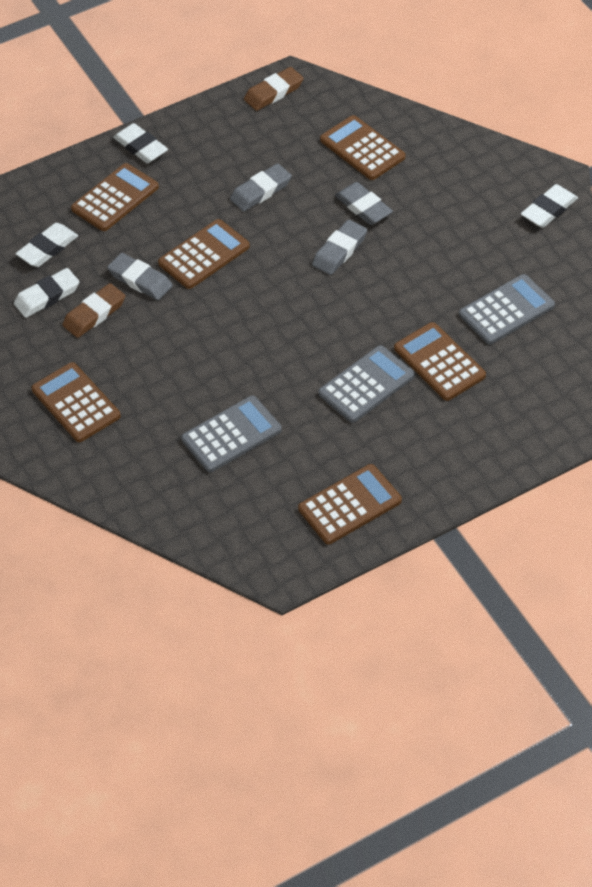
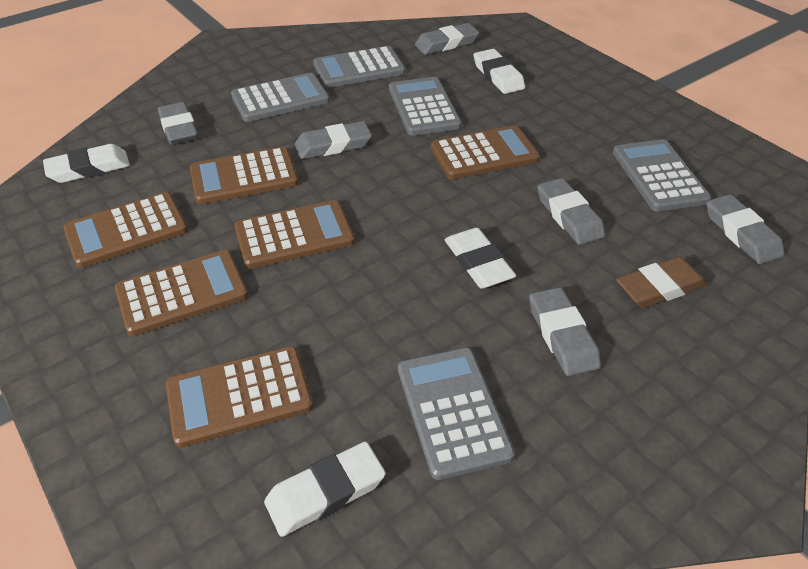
brown eraser: 2 -> 1
grey calculator: 3 -> 5
grey eraser: 4 -> 6

